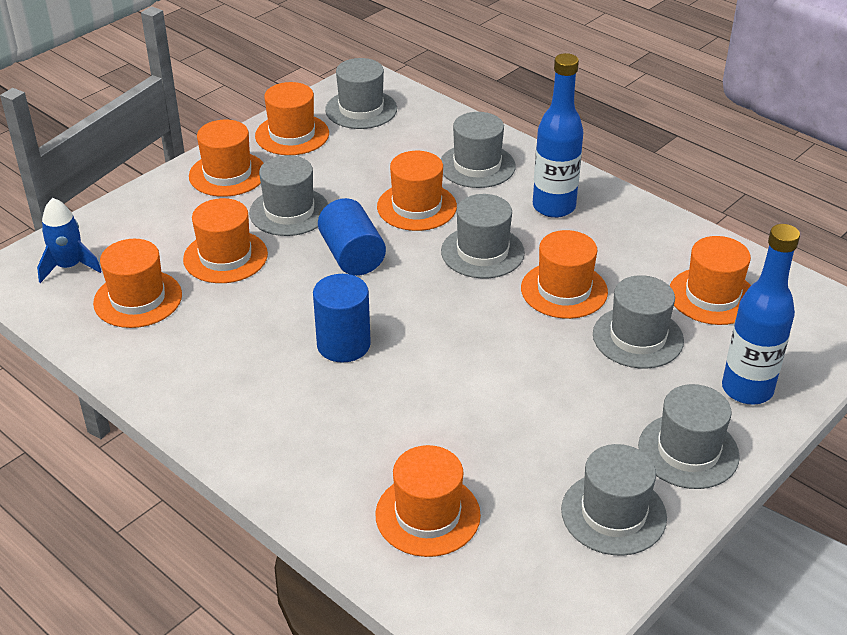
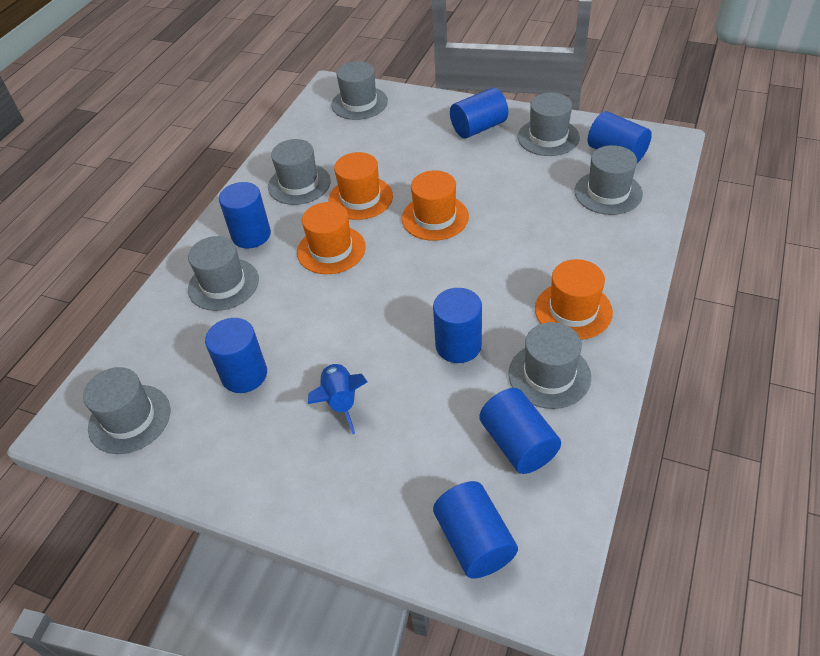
blue bottle: 2 -> 0
blue cylinder: 2 -> 7
orange hat: 8 -> 4

